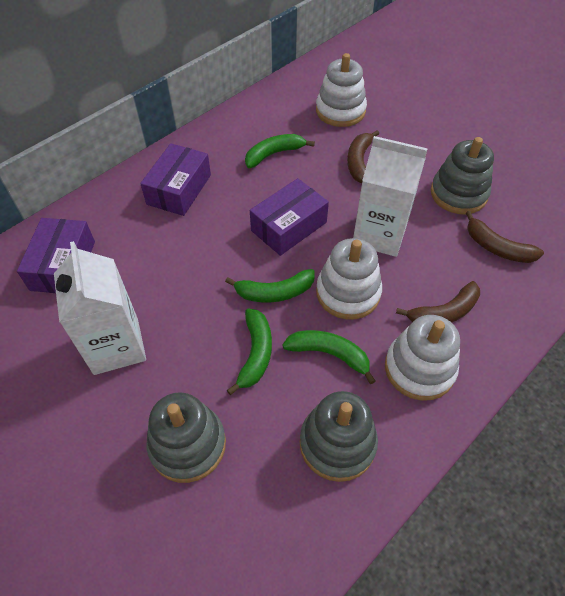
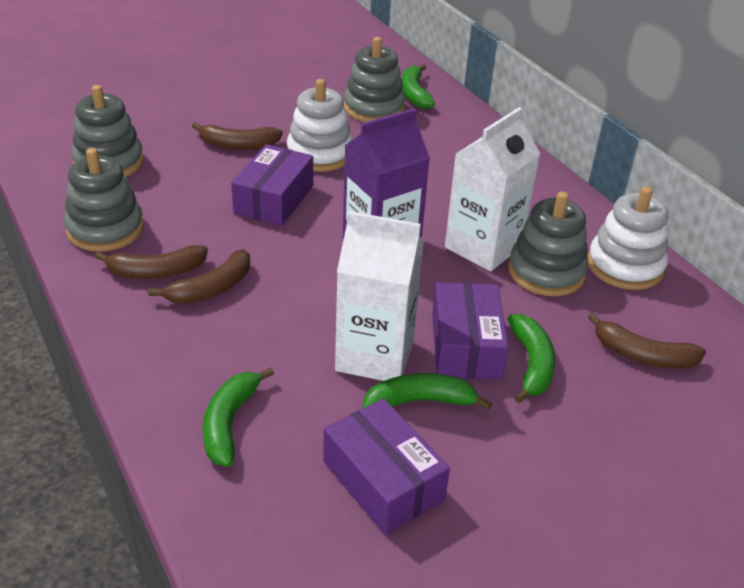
brown banana: 3 -> 4
grey stacking toy: 3 -> 4
purple carton: 0 -> 1
white stacking toy: 3 -> 2

